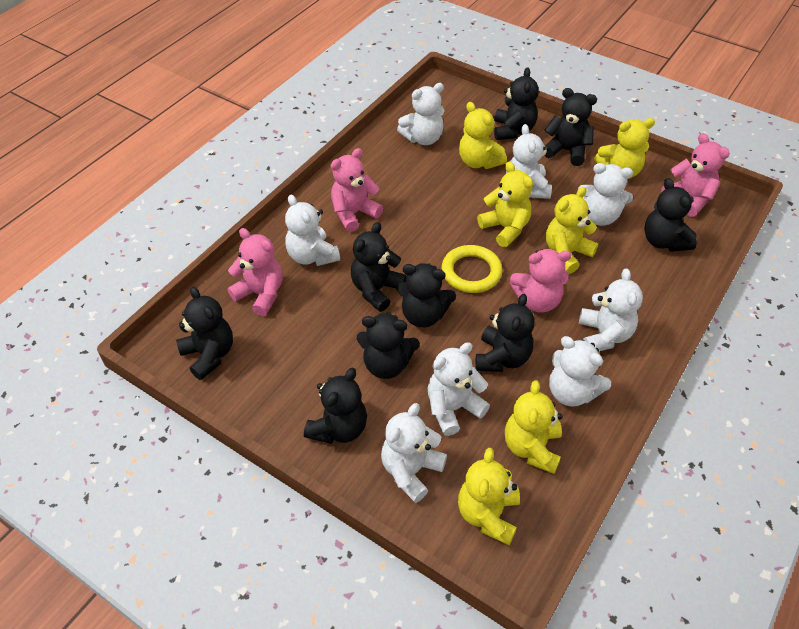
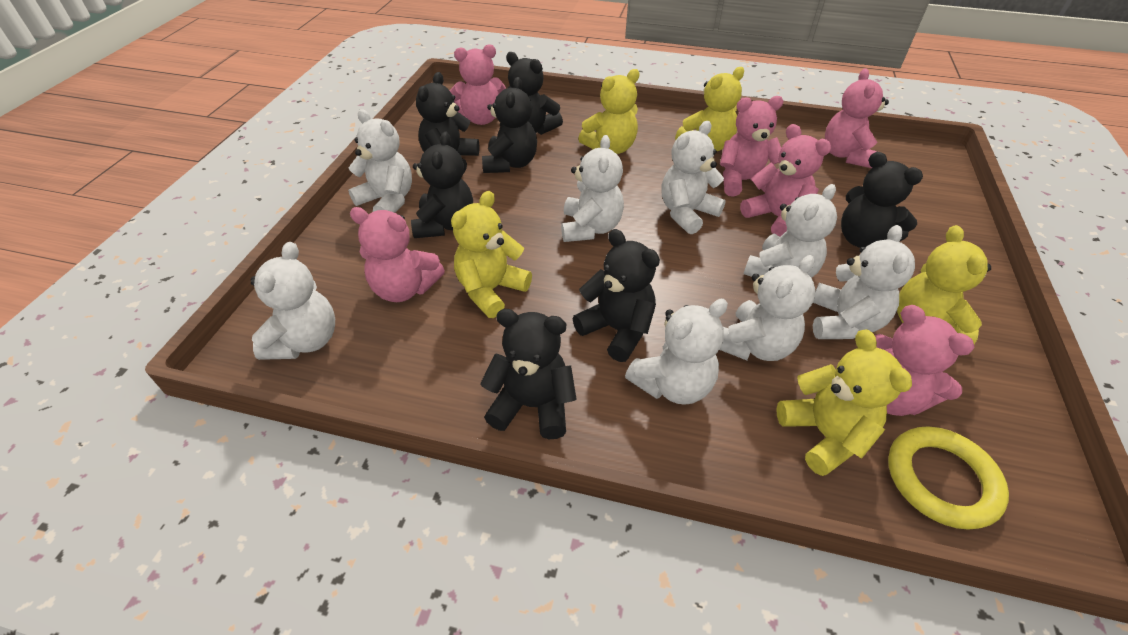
black teddy bear: 9 -> 7
pink teddy bear: 4 -> 6
yellow teddy bear: 6 -> 5

